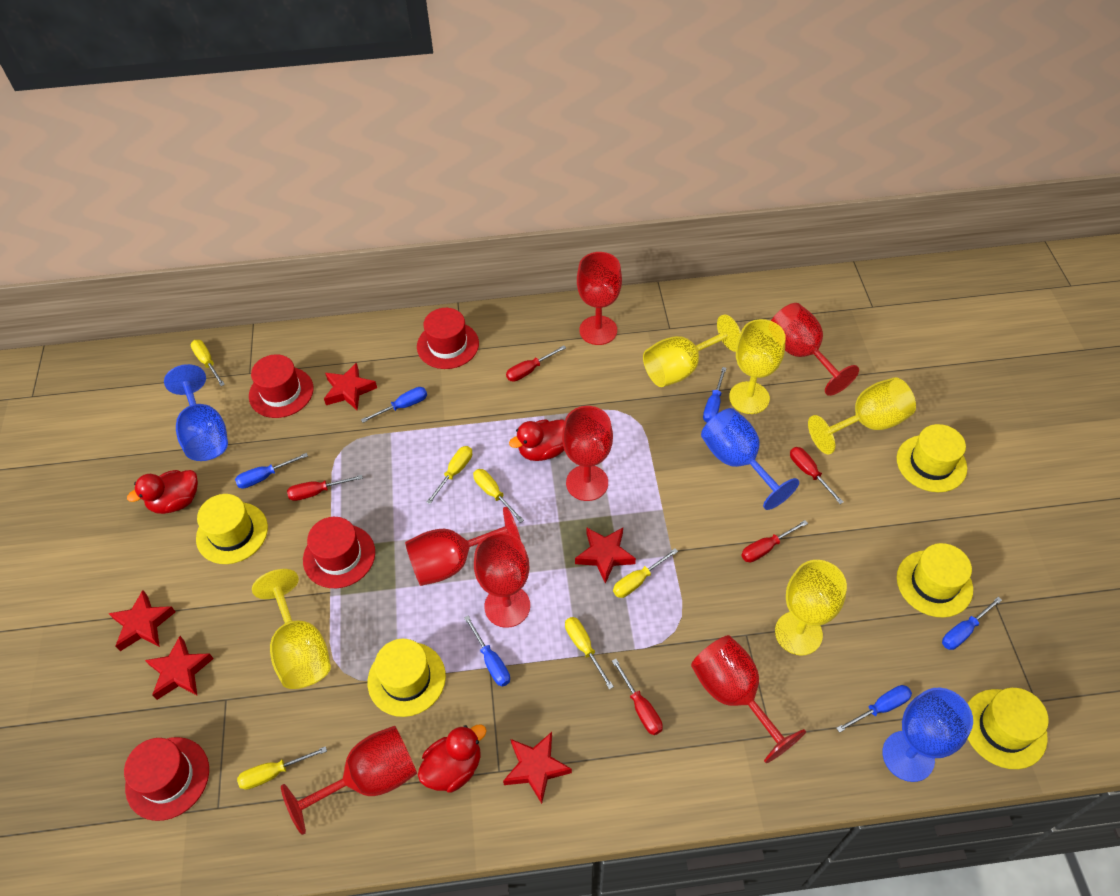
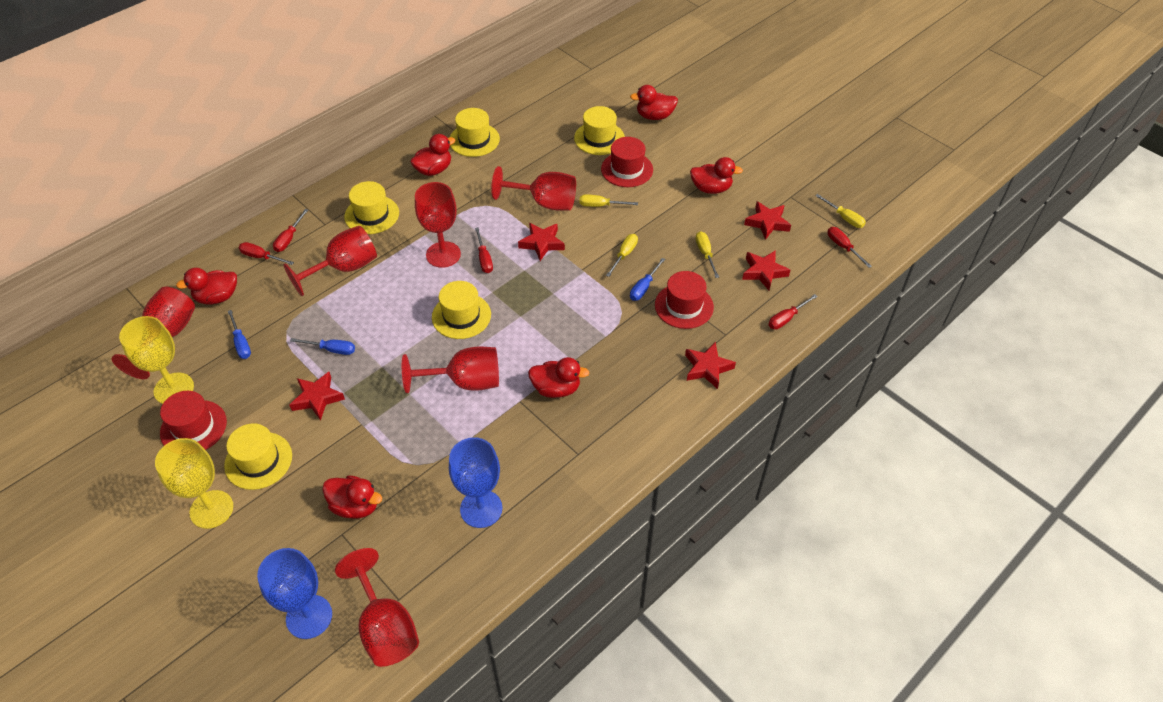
blue goblet: 3 -> 2
blue screwdriver: 6 -> 3
red duck: 3 -> 6
red goblet: 7 -> 6
red hat: 4 -> 3
yellow goblet: 5 -> 2
yellow screwdriver: 6 -> 4

